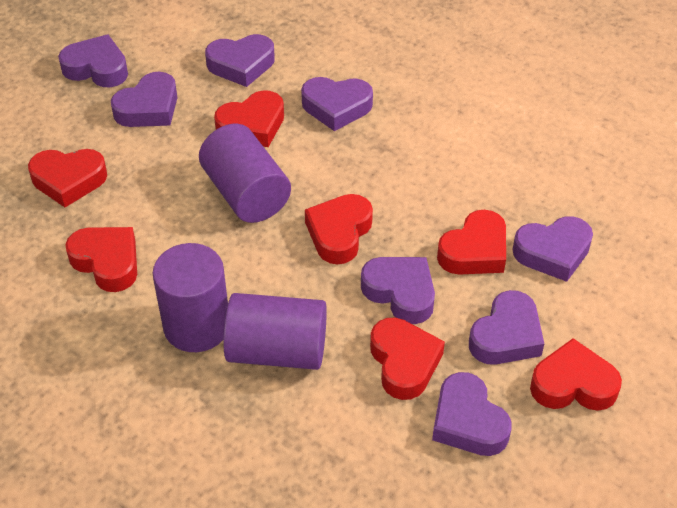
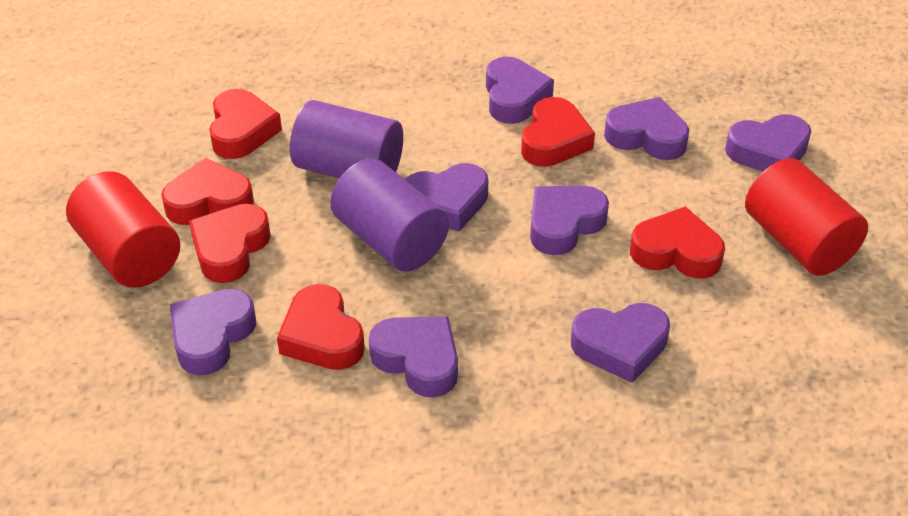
purple cylinder: 3 -> 2
red cylinder: 0 -> 2
red heart: 7 -> 6

